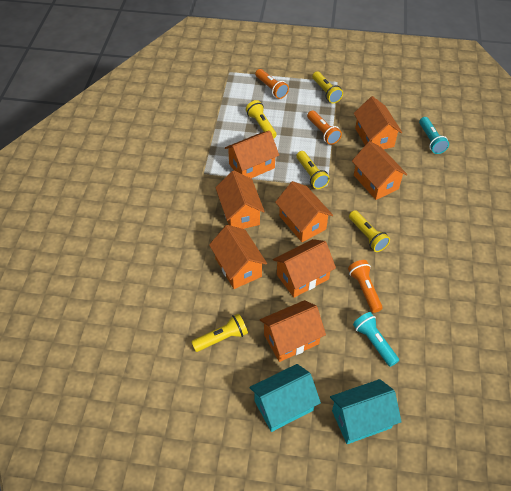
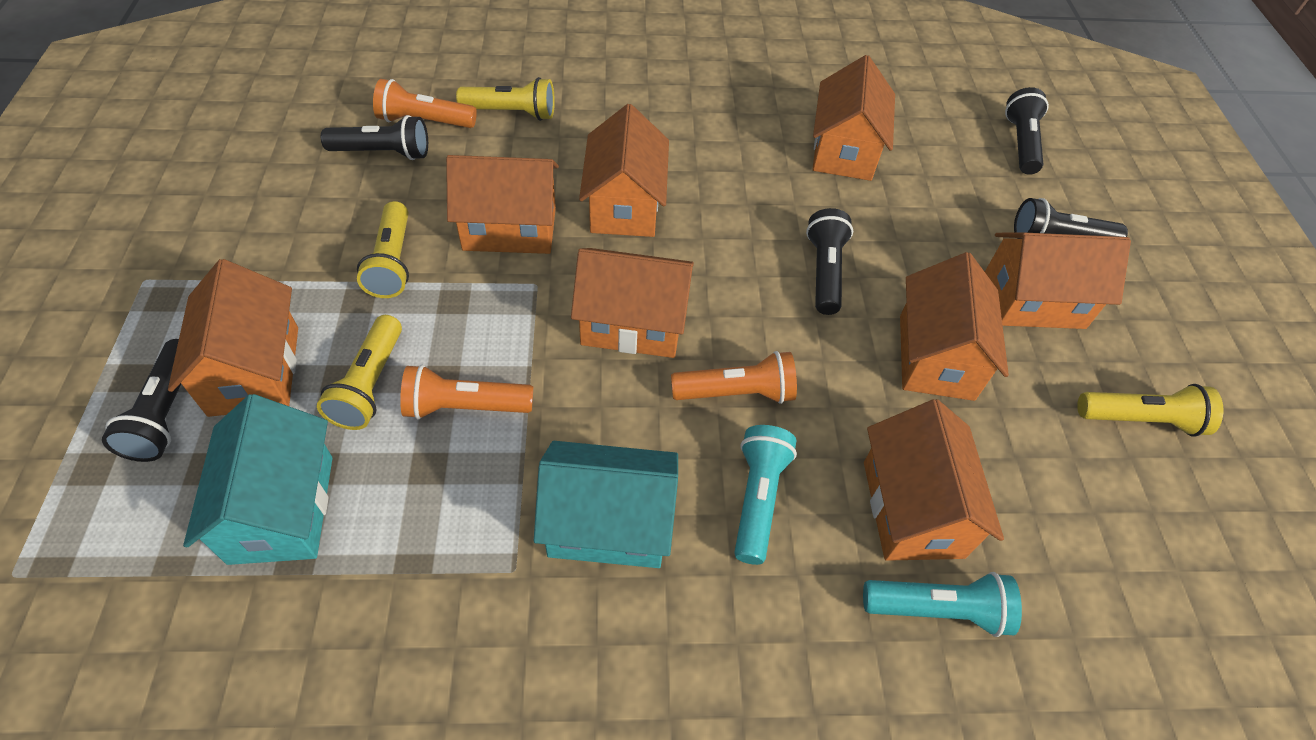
black flashlight: 0 -> 5
yellow flashlight: 5 -> 4

